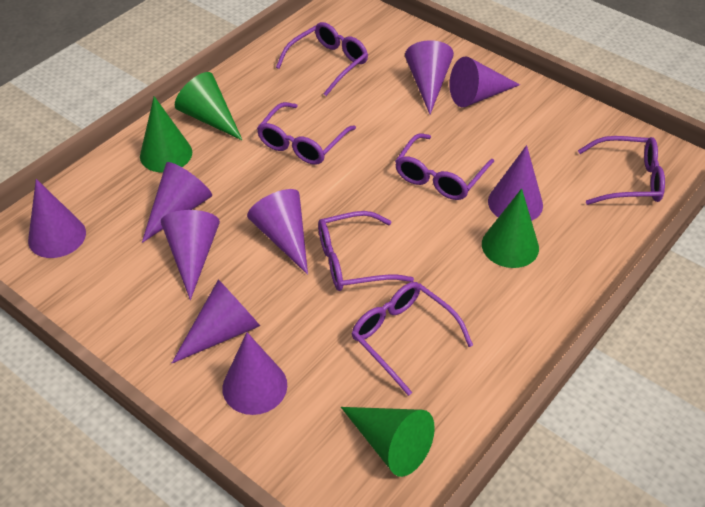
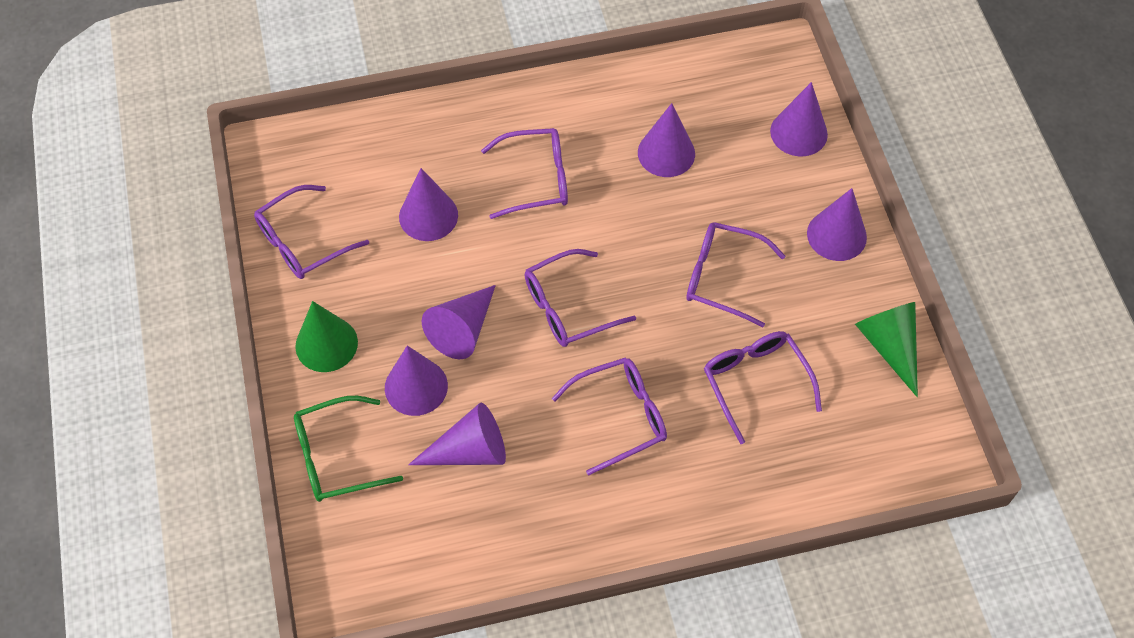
green cone: 4 -> 2
green glasses: 0 -> 1
purple cone: 9 -> 7

